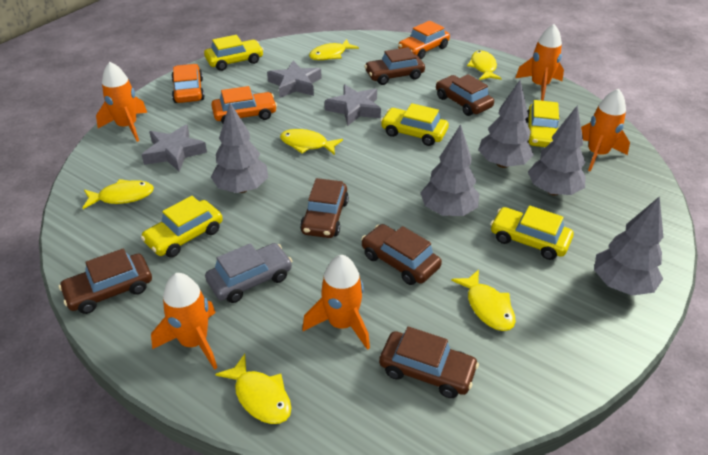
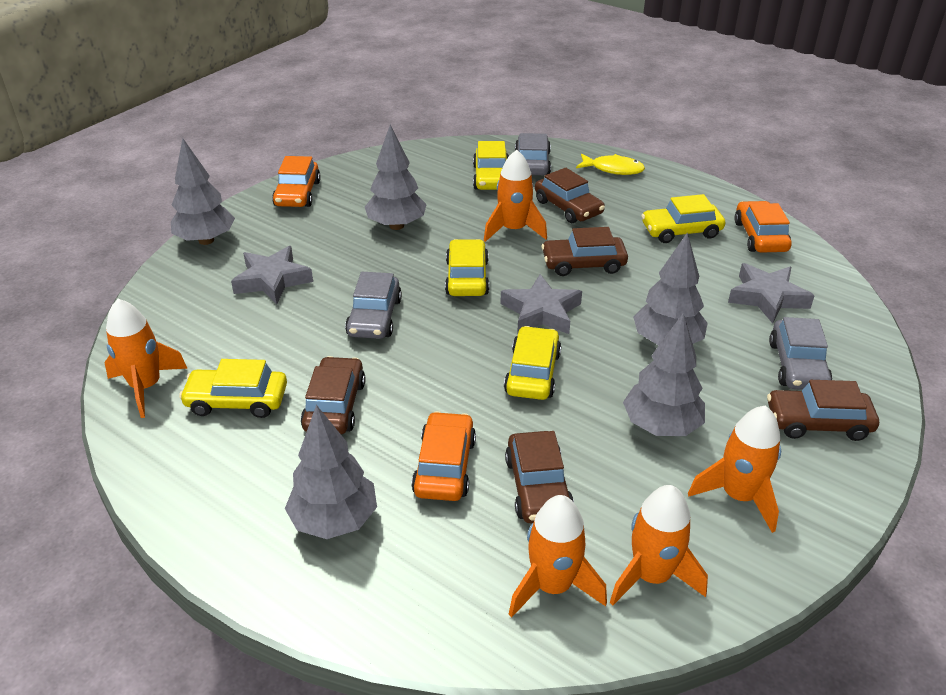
brown car: 6 -> 5
grey car: 1 -> 3
yellow fish: 6 -> 1

